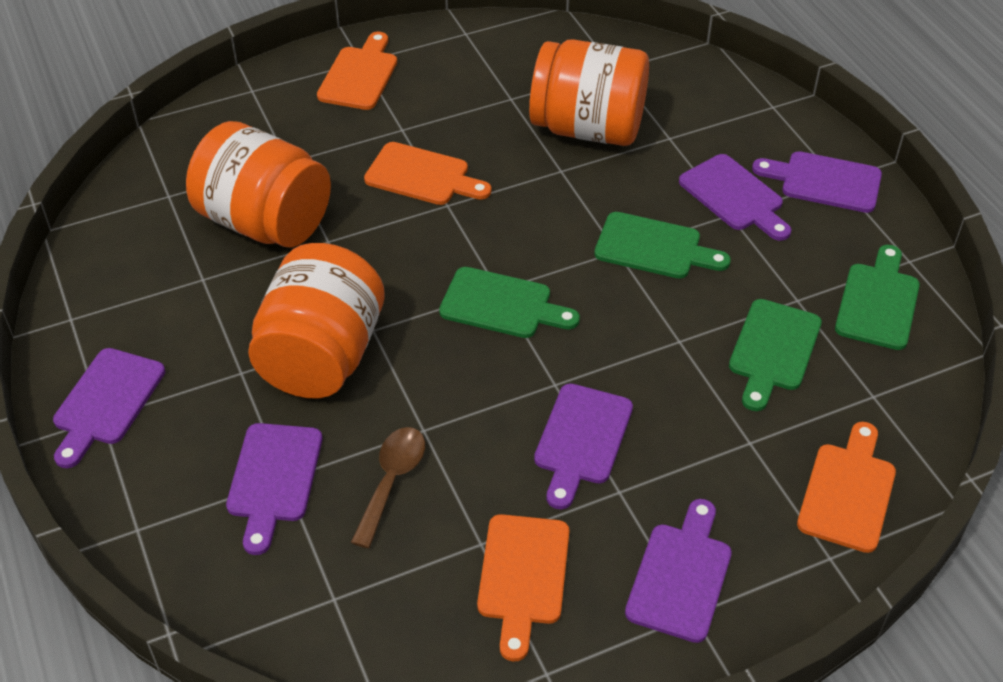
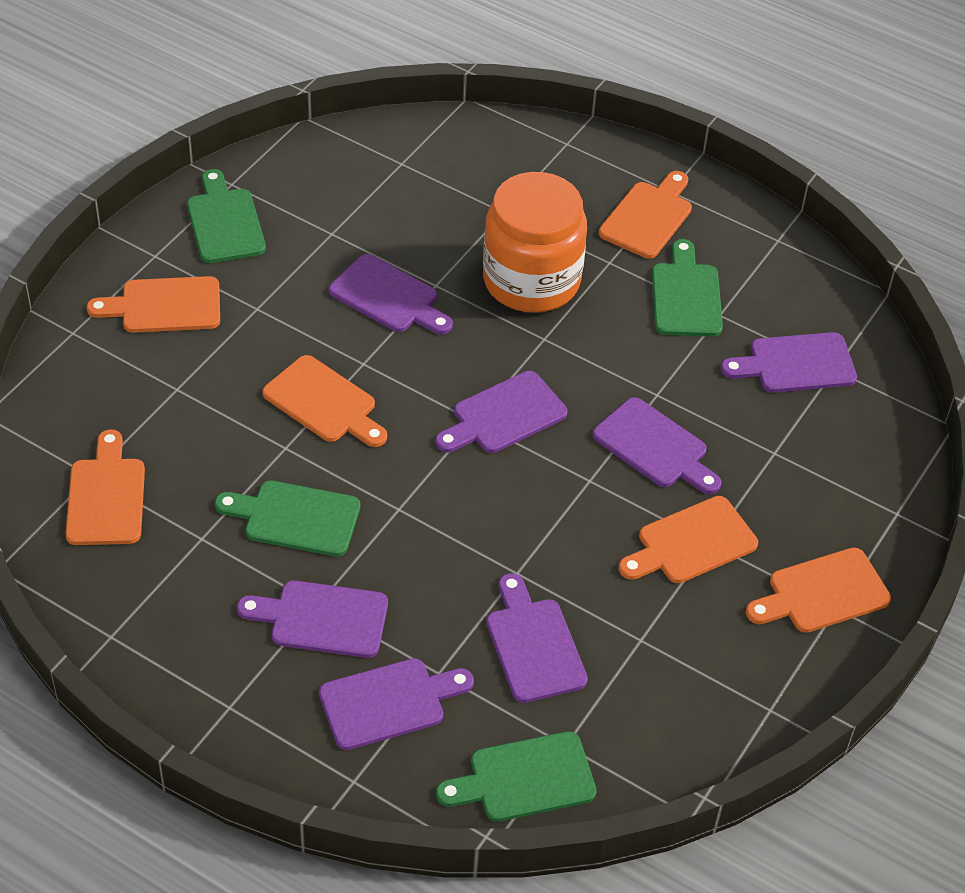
brown spoon: 1 -> 0
orange cutting board: 4 -> 6
orange jar: 3 -> 1
purple cutting board: 6 -> 7

